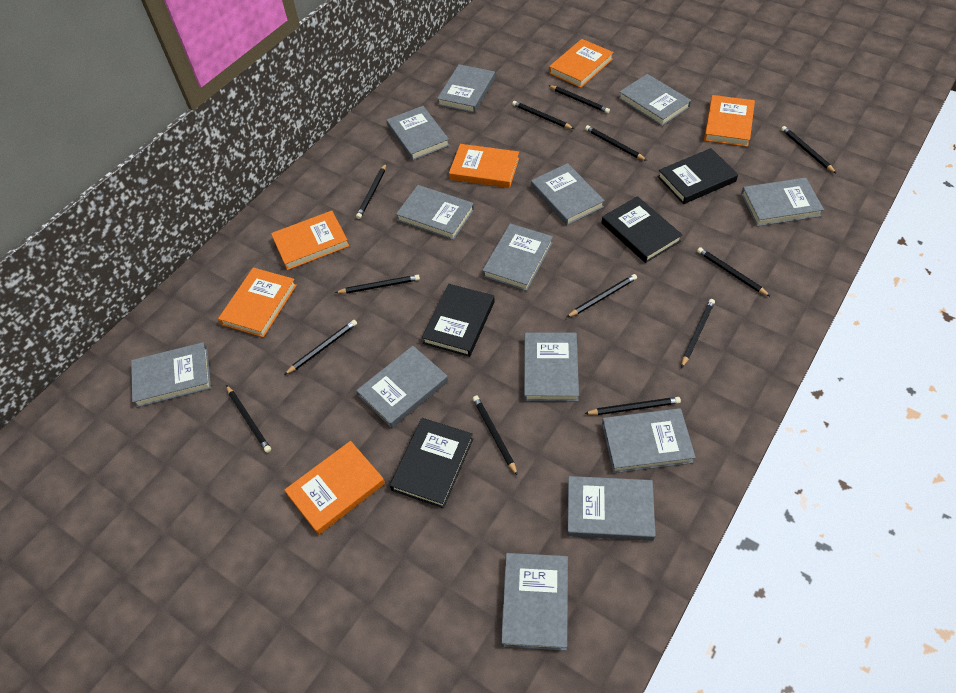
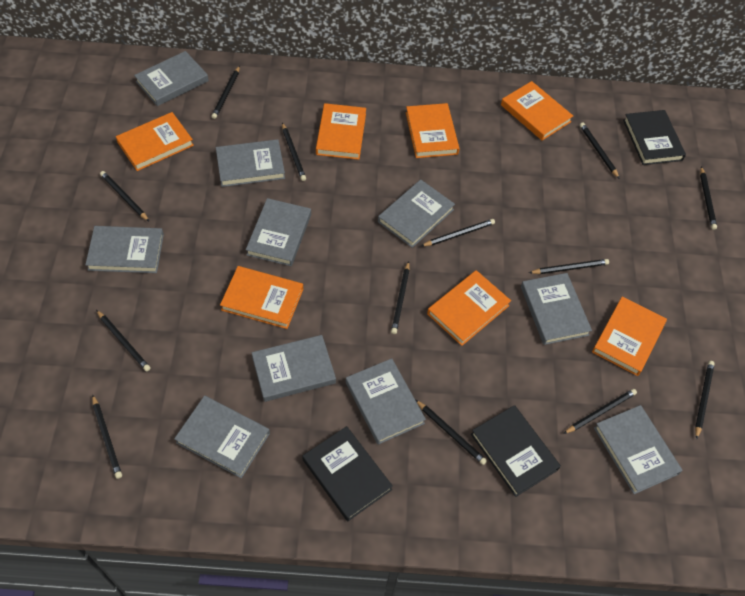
black book: 4 -> 3
grey book: 13 -> 10
orange book: 6 -> 7

